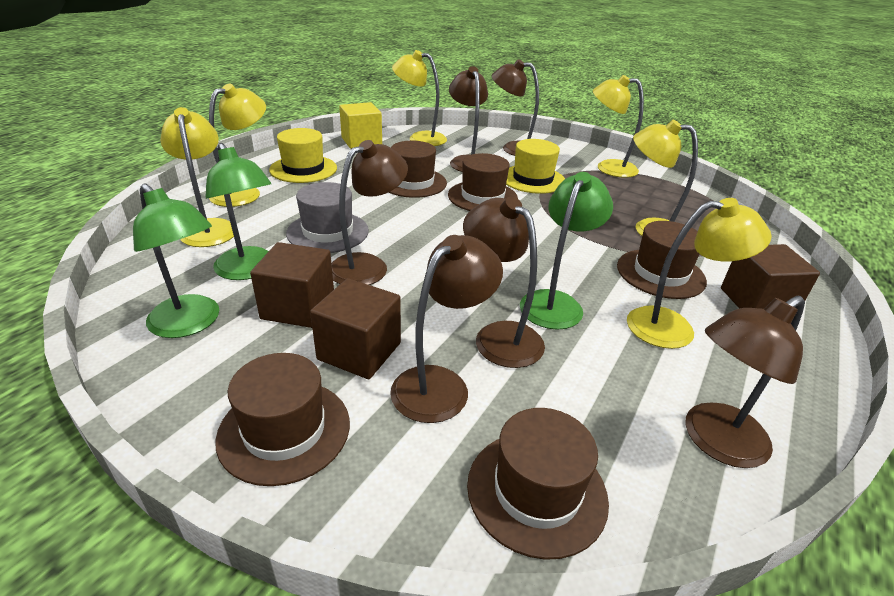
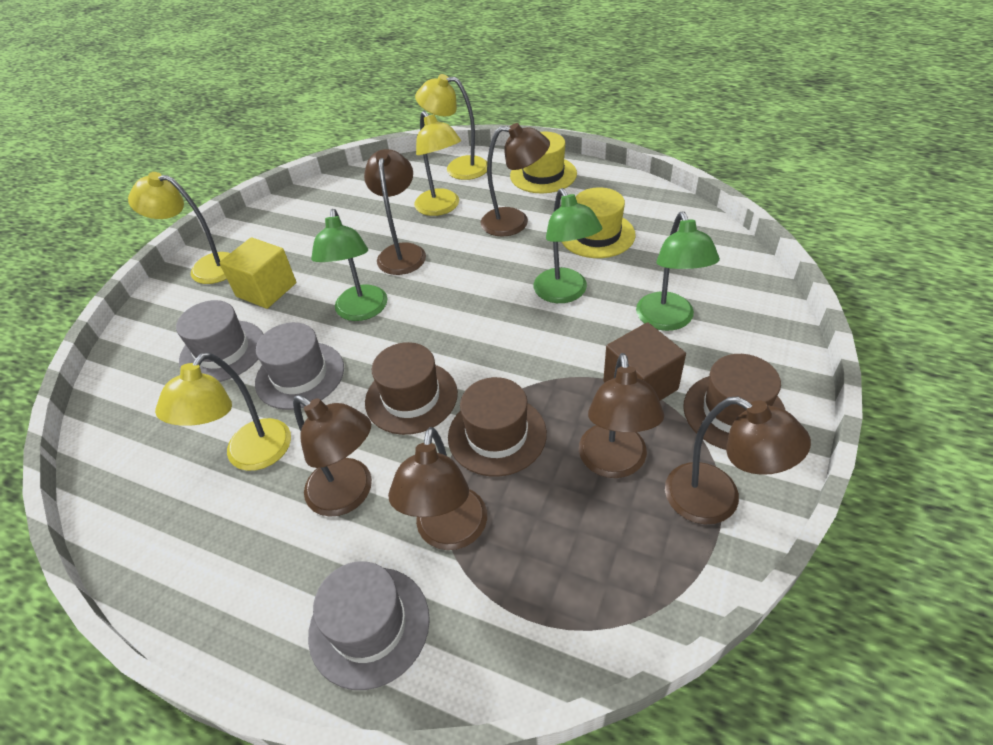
brown cube: 3 -> 1
brown hat: 5 -> 3
grey hat: 1 -> 3
yellow lamp: 6 -> 4

